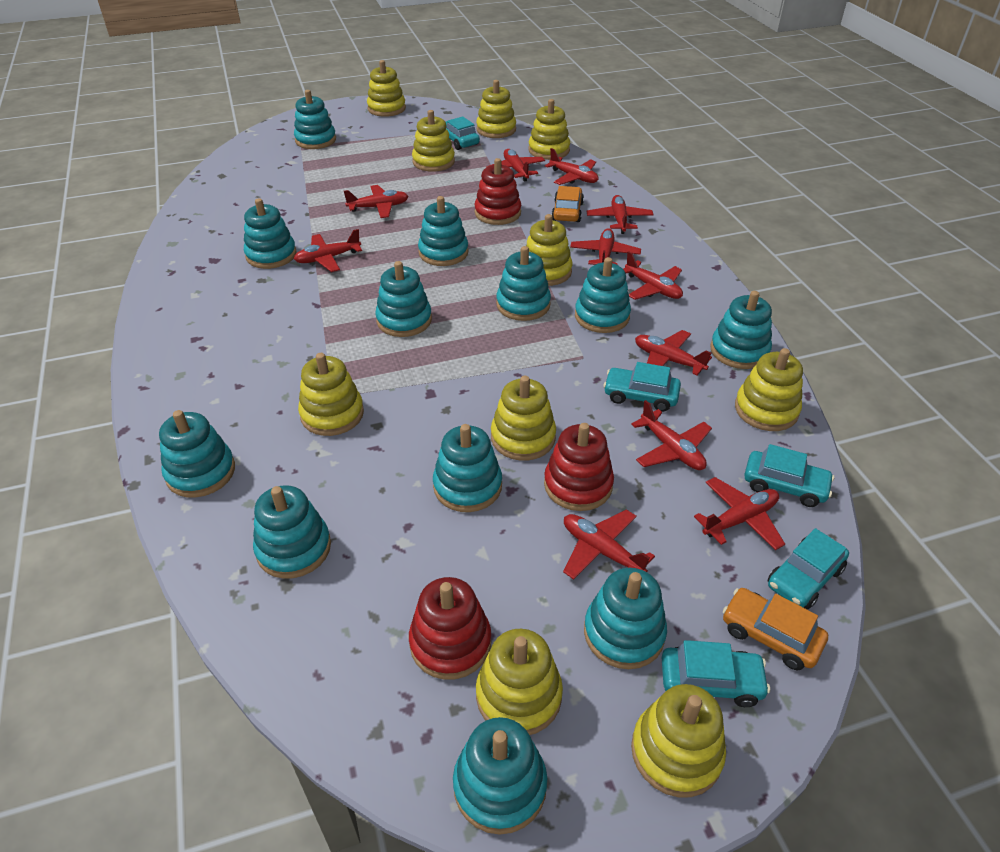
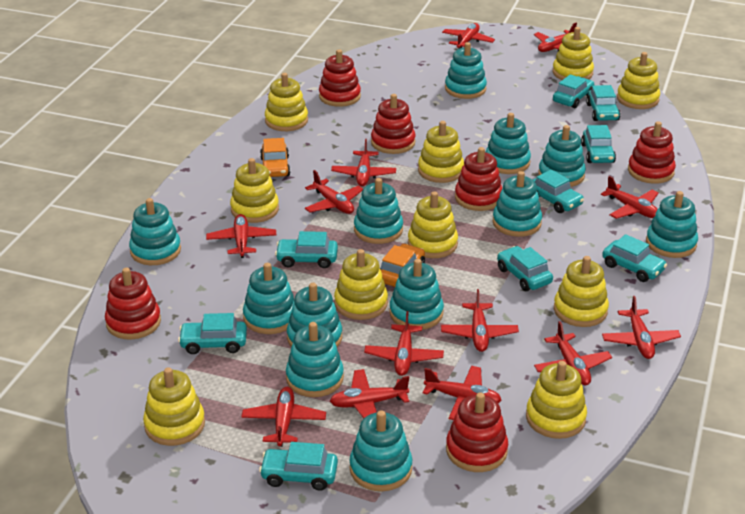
red plane: 11 -> 13
red stacking toy: 3 -> 6
turquoise car: 5 -> 9

